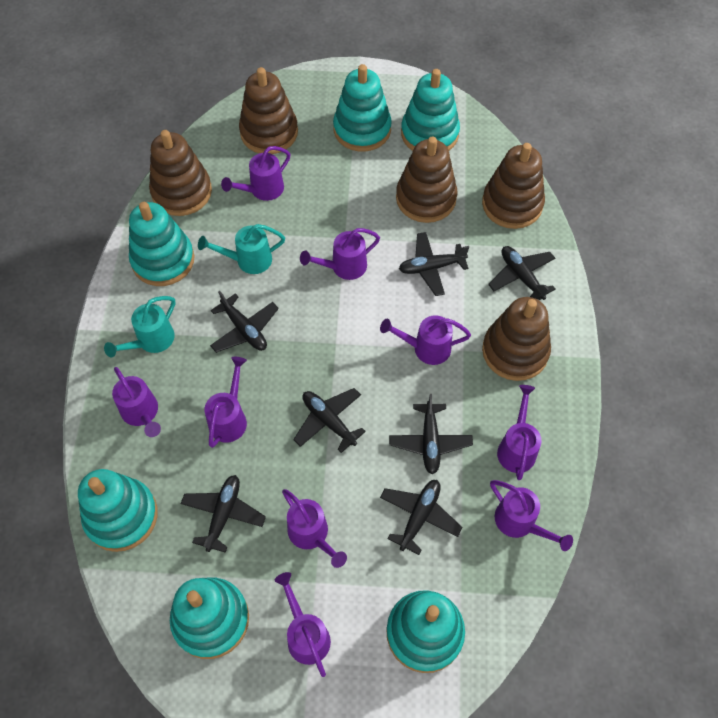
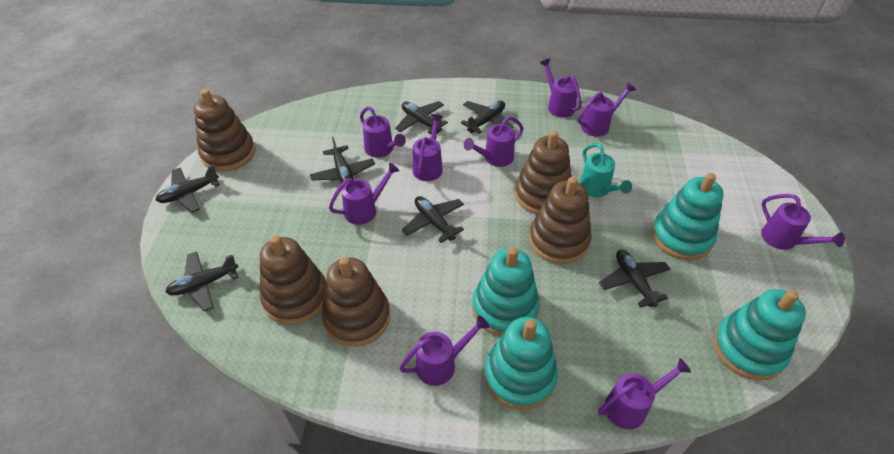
turquoise stacking toy: 6 -> 4
turquoise watering can: 2 -> 1

